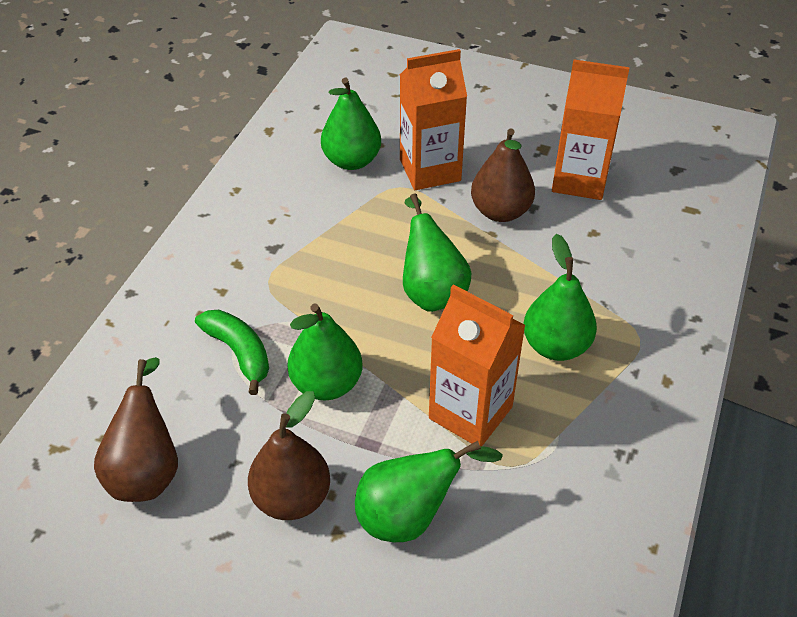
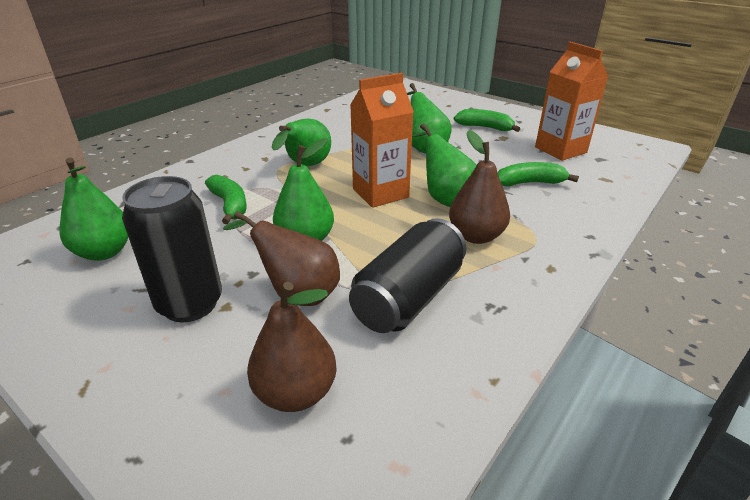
black can: 0 -> 2
green banana: 1 -> 3
orange carton: 3 -> 2

